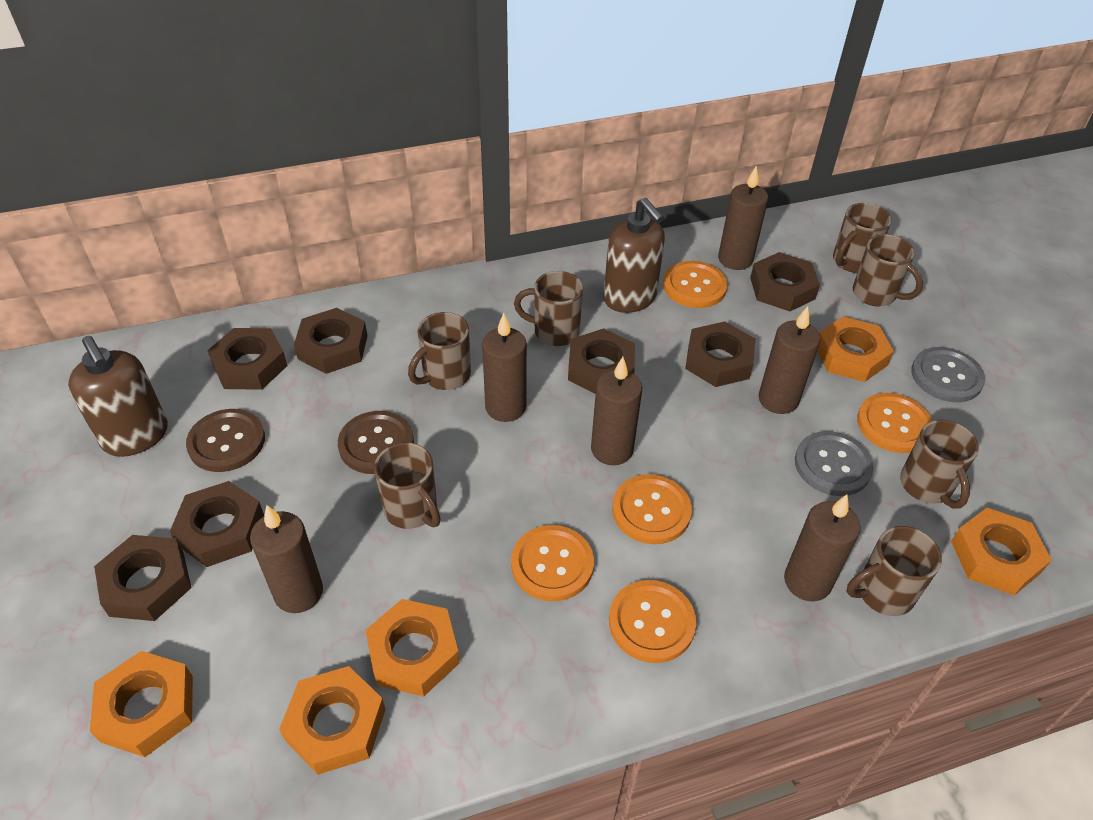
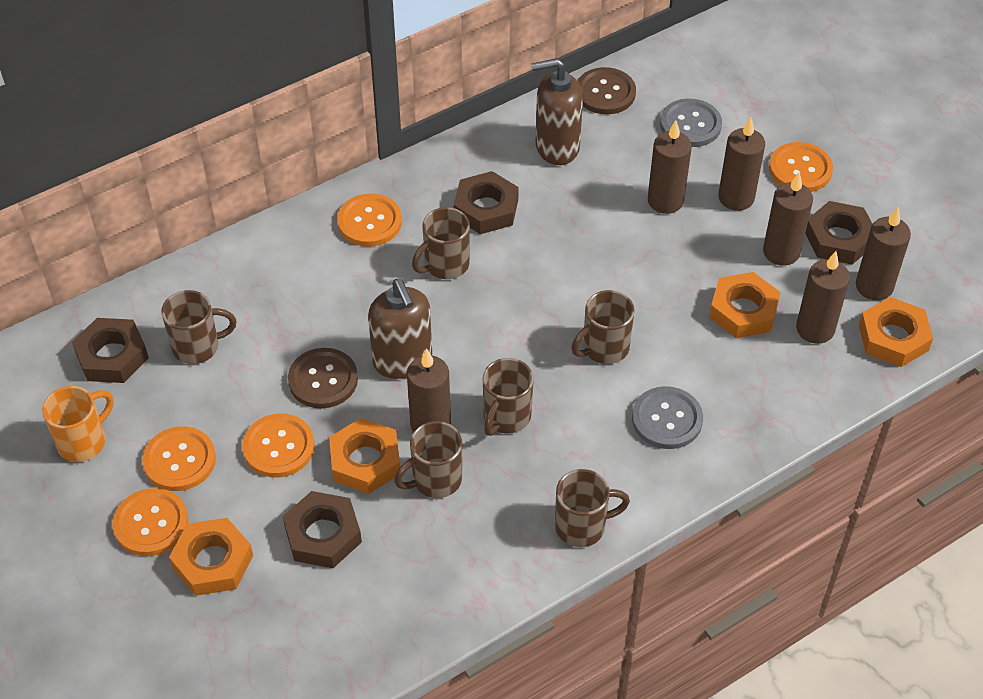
brown mug: 7 -> 6
brown nut: 7 -> 4
orange mug: 0 -> 1
orange nut: 5 -> 4

